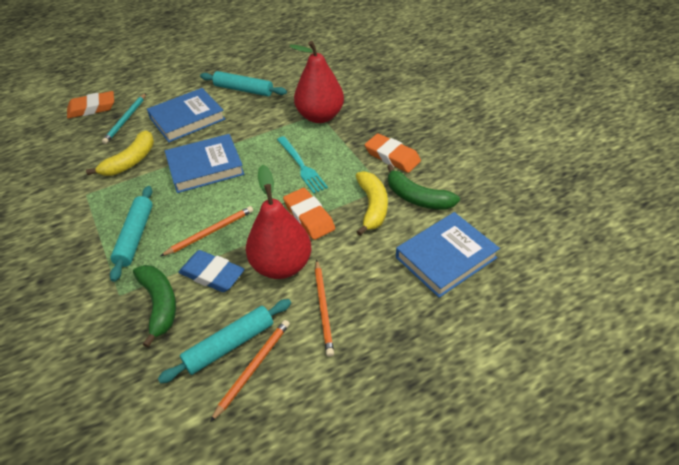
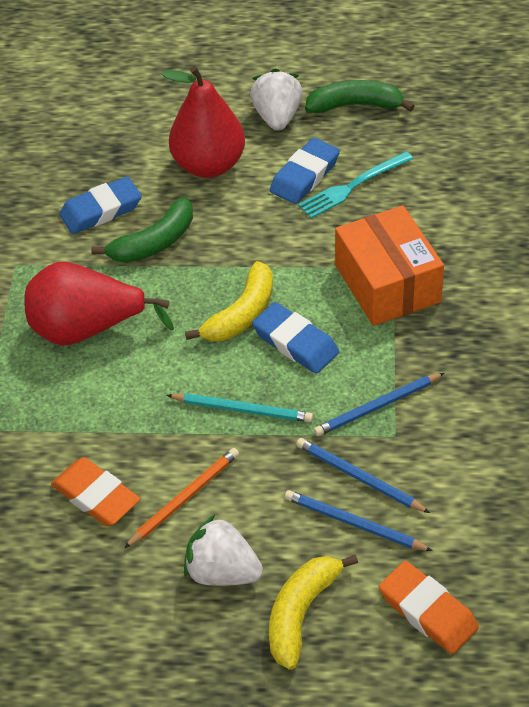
blue book: 3 -> 0
blue eraser: 1 -> 3
blue pencil: 0 -> 3
orange box: 0 -> 1
orange eraser: 3 -> 2
orange pencil: 3 -> 1
turquoise rolling pin: 3 -> 0
white strawberry: 0 -> 2

